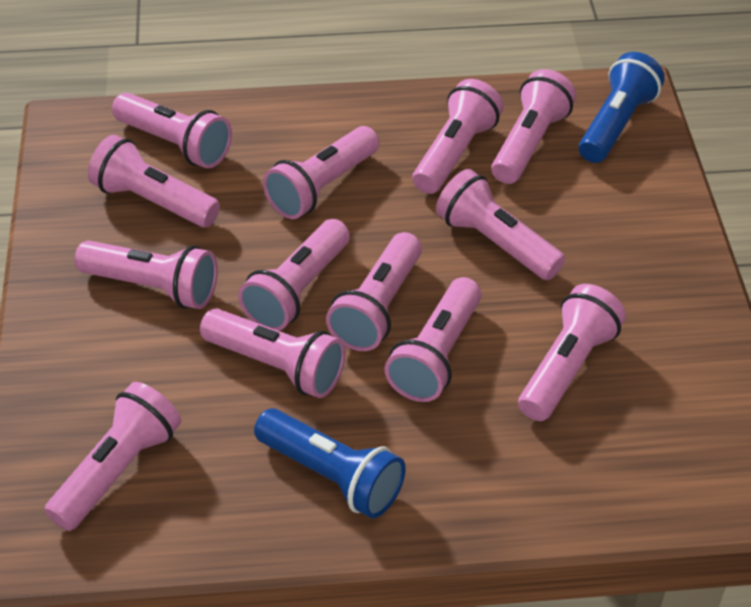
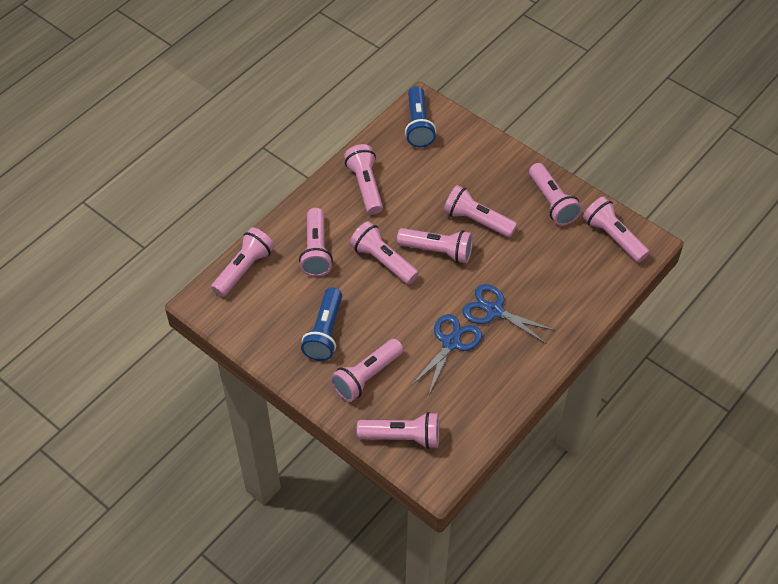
blue scissors: 0 -> 2
pink flashlight: 13 -> 10

